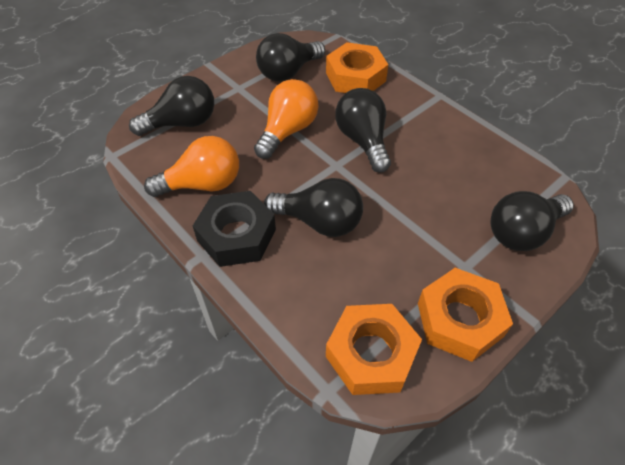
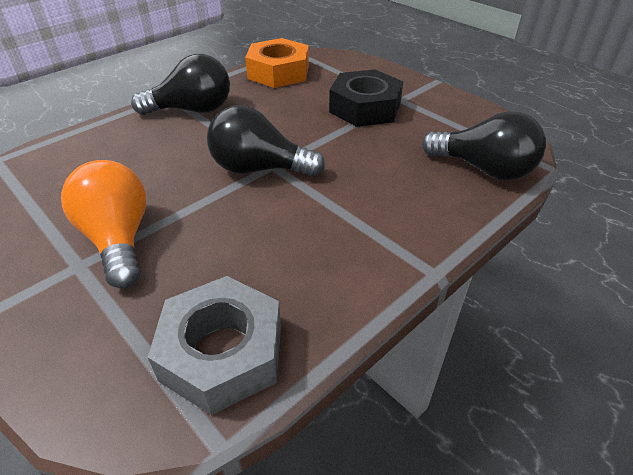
black light bulb: 5 -> 3
grey nut: 0 -> 1
orange light bulb: 2 -> 1
orange nut: 3 -> 1

